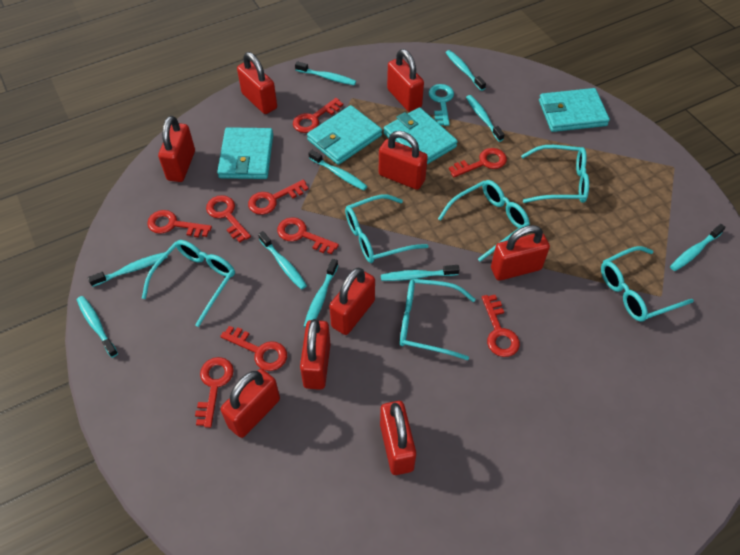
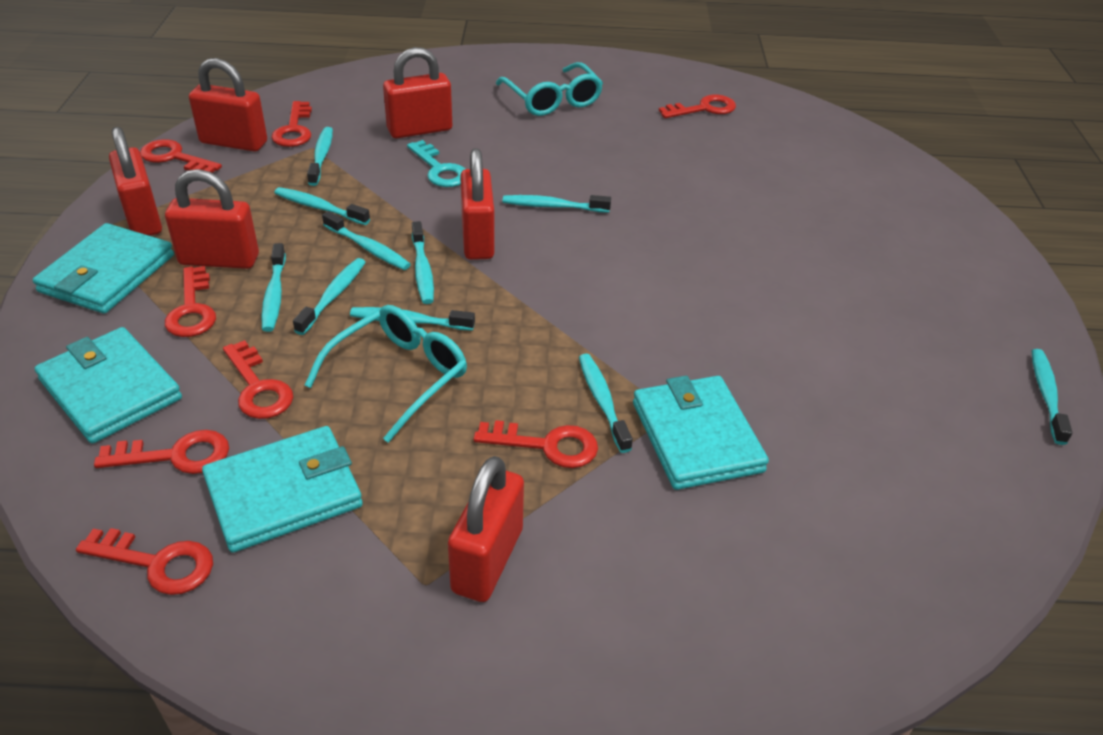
red key: 9 -> 8
red padlock: 9 -> 6
turquoise glasses: 6 -> 2

